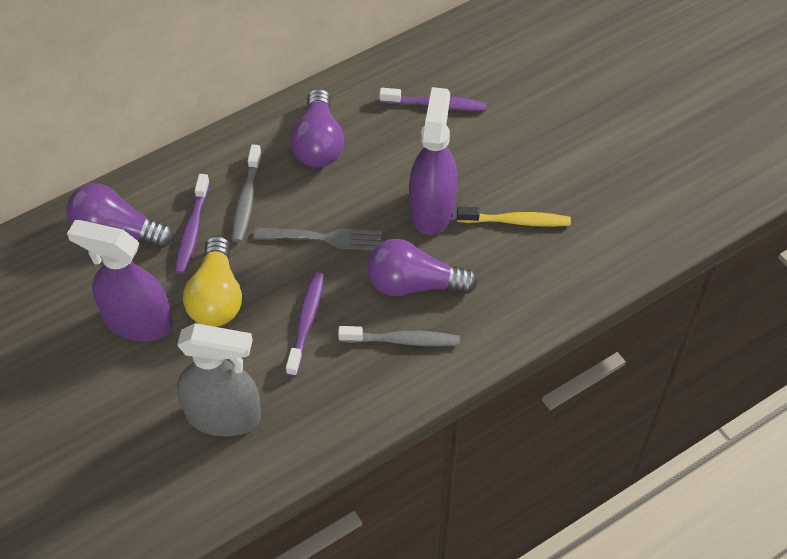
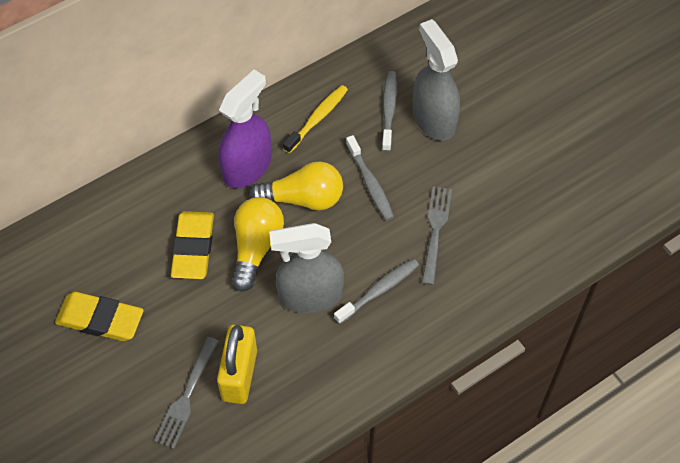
grey fork: 1 -> 2
grey spray bottle: 1 -> 2
grey toothbrush: 2 -> 3
purple light bulb: 3 -> 0
purple spray bottle: 2 -> 1
purple toothbrush: 3 -> 0
yellow eraser: 0 -> 2
yellow light bulb: 1 -> 2
yellow padlock: 0 -> 1

